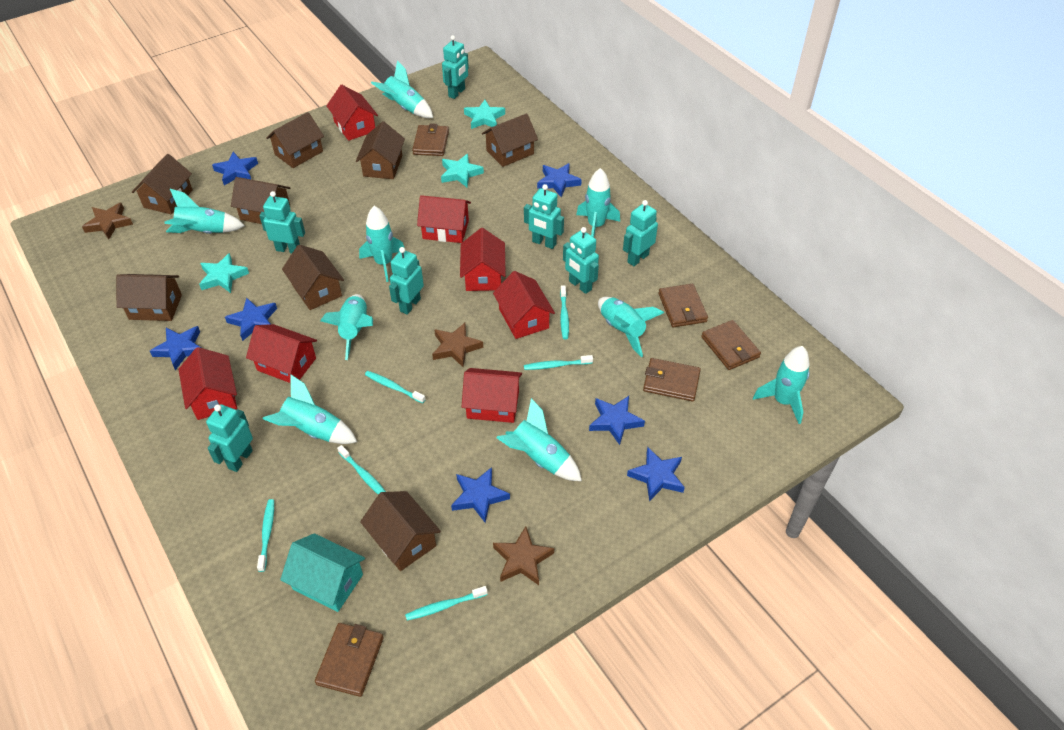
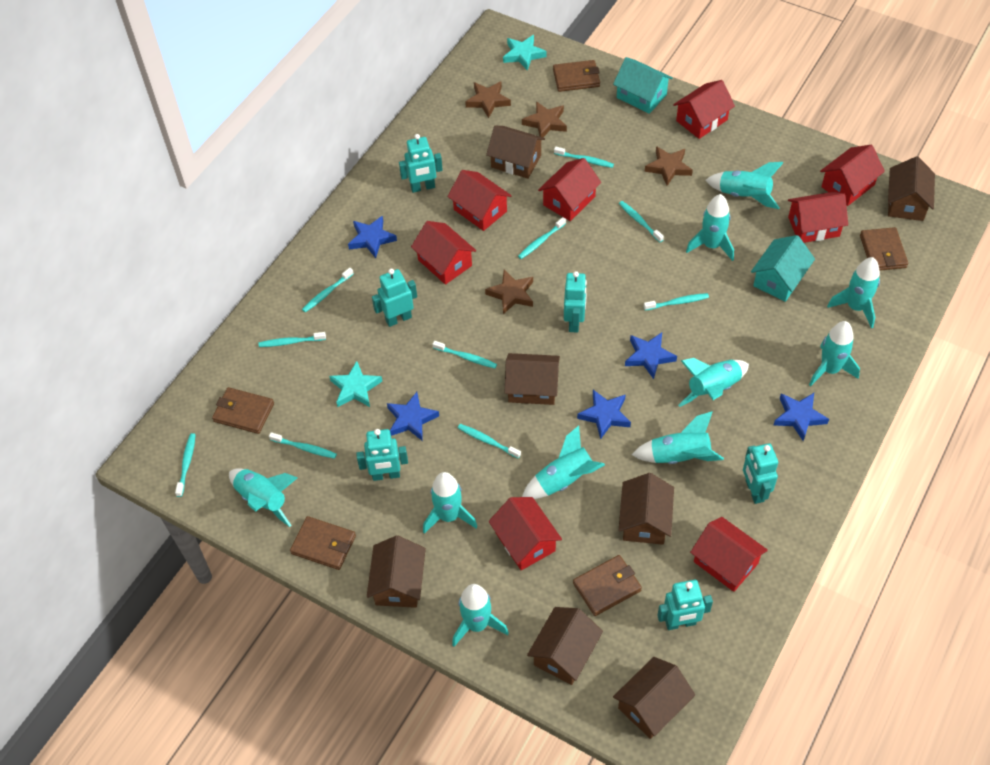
blue star: 7 -> 5
brown house: 8 -> 7
brown star: 3 -> 4
red house: 7 -> 8
turquoise house: 1 -> 2
turquoise robot: 7 -> 6
turquoise rocket: 9 -> 10
turquoise star: 3 -> 2
turquoise toothbrush: 6 -> 10

